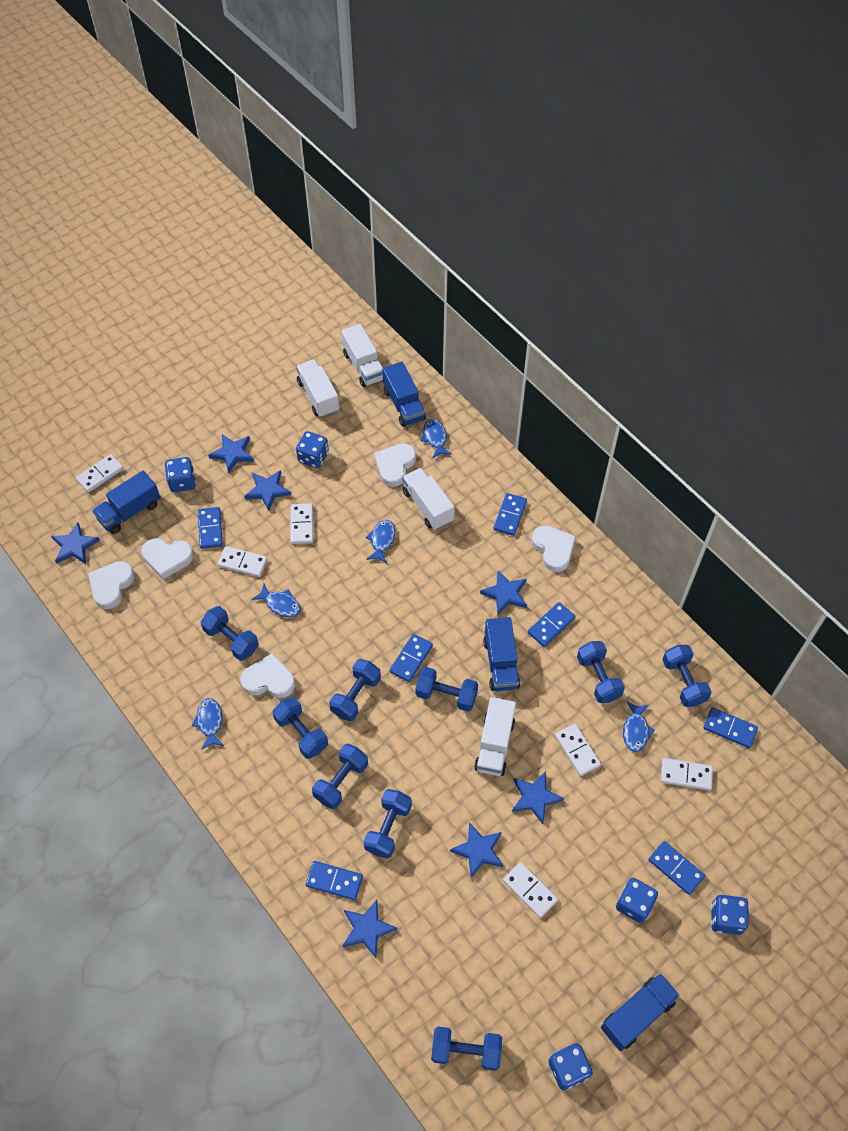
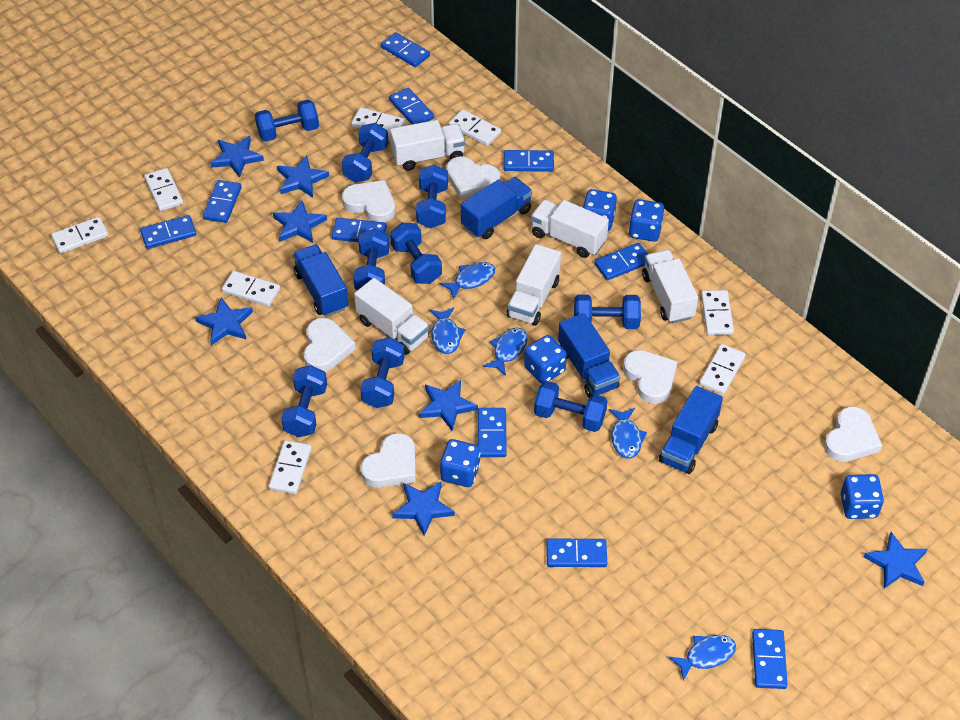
blue domino: 7 -> 10
white domino: 6 -> 8
white heart: 5 -> 6
white truck: 4 -> 5

